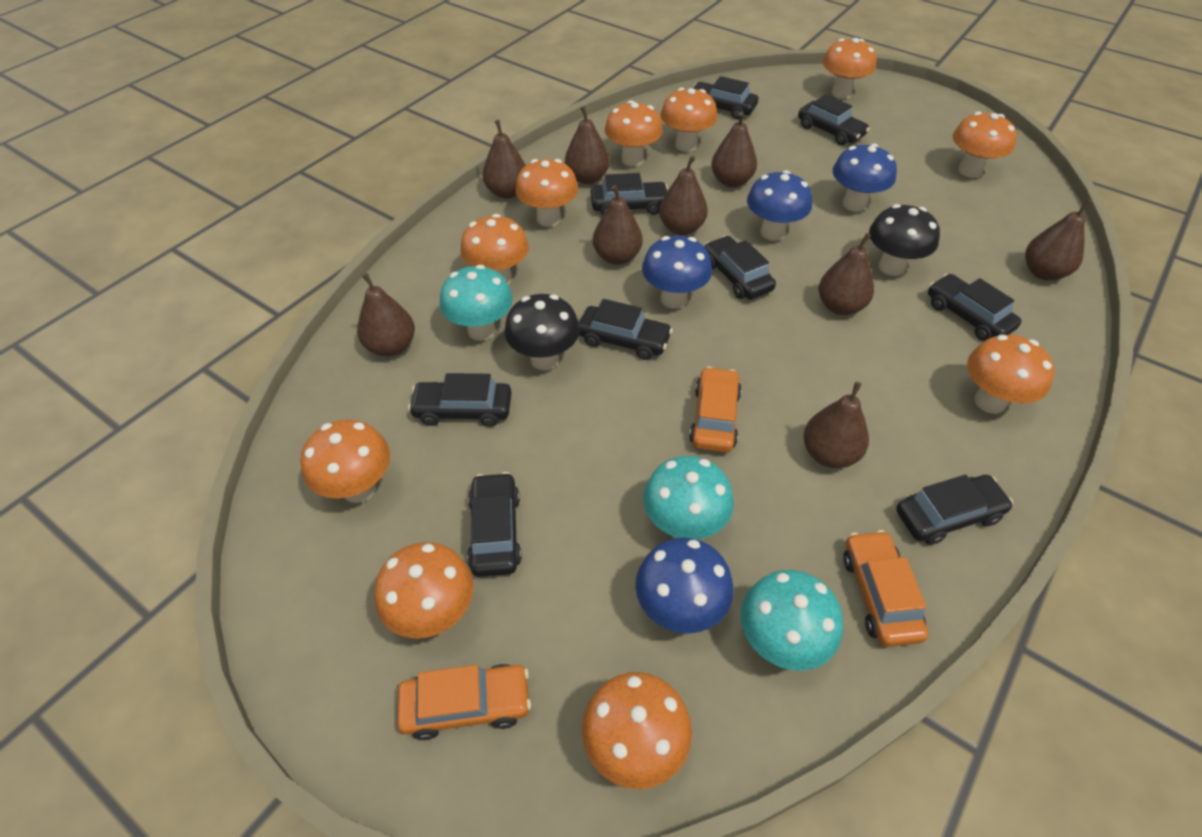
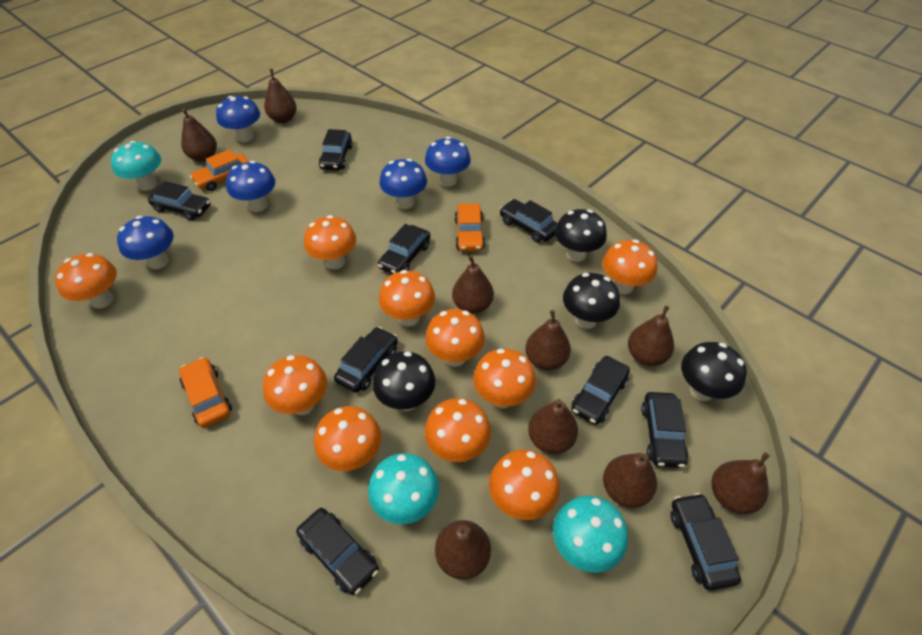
black mushroom: 2 -> 4
blue mushroom: 4 -> 5

